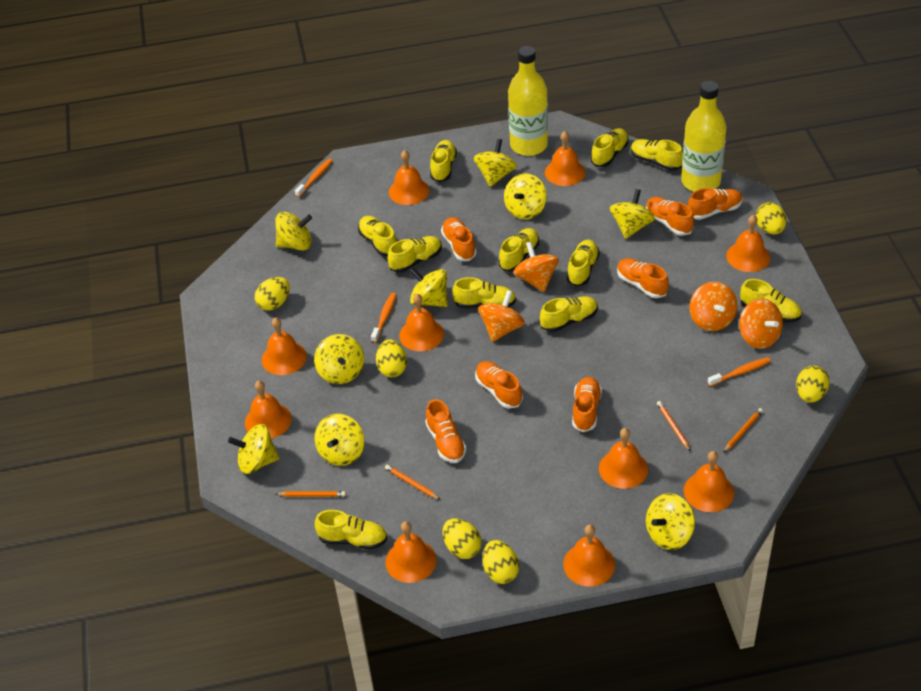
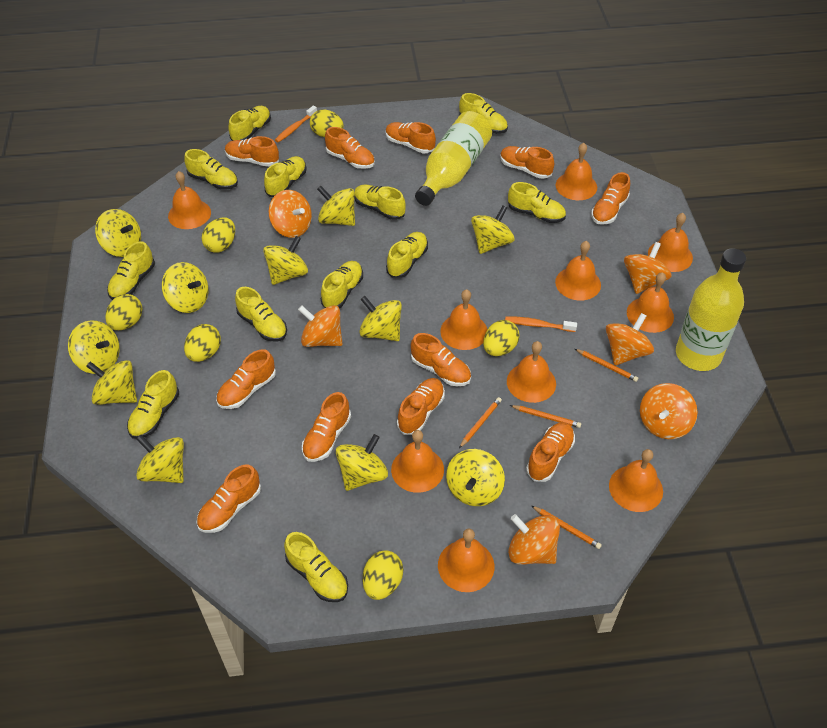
orange shoe: 7 -> 11
orange spinning top: 4 -> 6
orange toothbrush: 3 -> 2
yellow shoe: 11 -> 12
yellow spinning top: 9 -> 11

